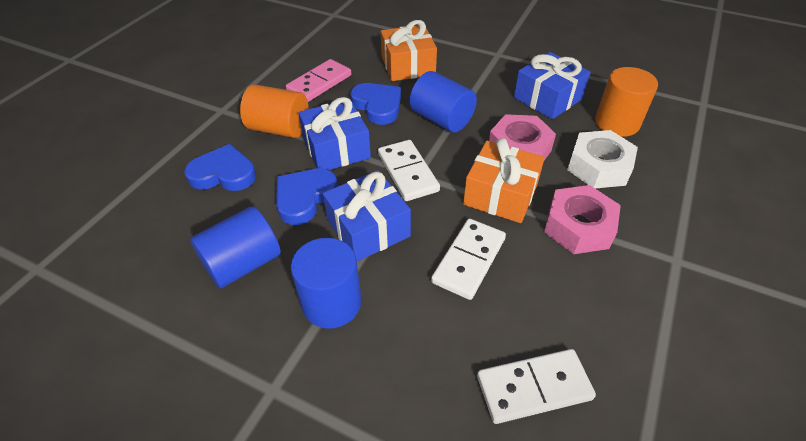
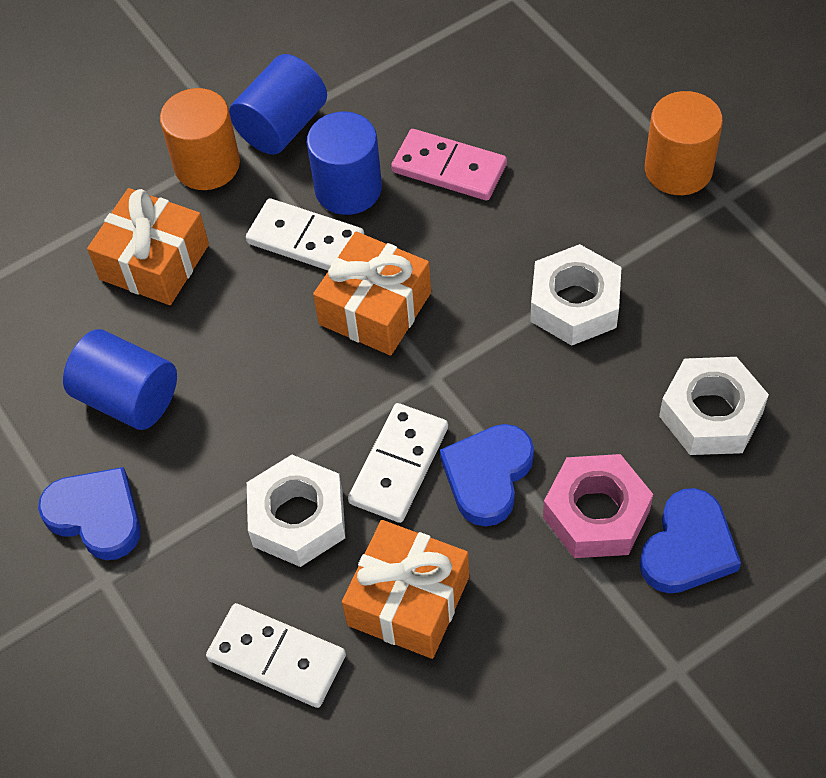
blue gift: 3 -> 0
orange gift: 2 -> 3
pink nut: 2 -> 1
white nut: 1 -> 3

